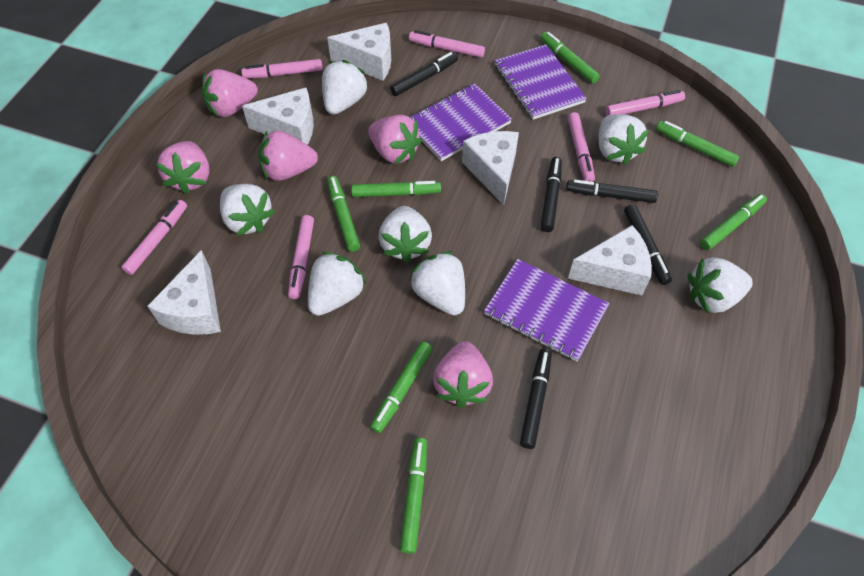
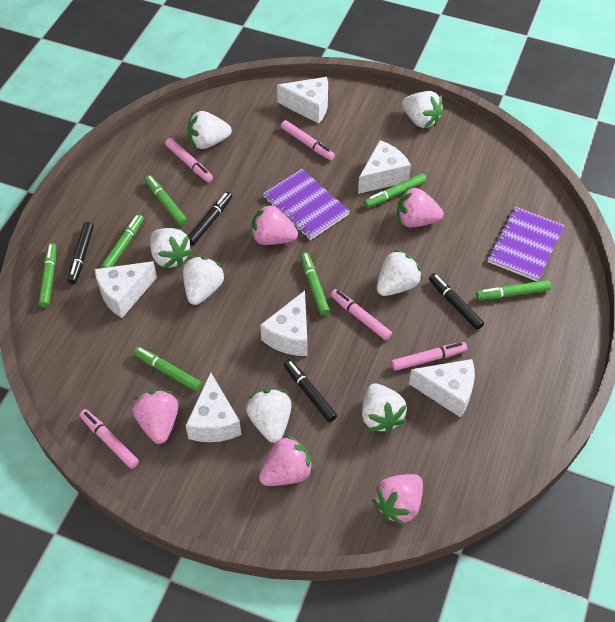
black marker: 5 -> 4
pink marker: 6 -> 5
purple notebook: 3 -> 2
white cheese: 5 -> 6

